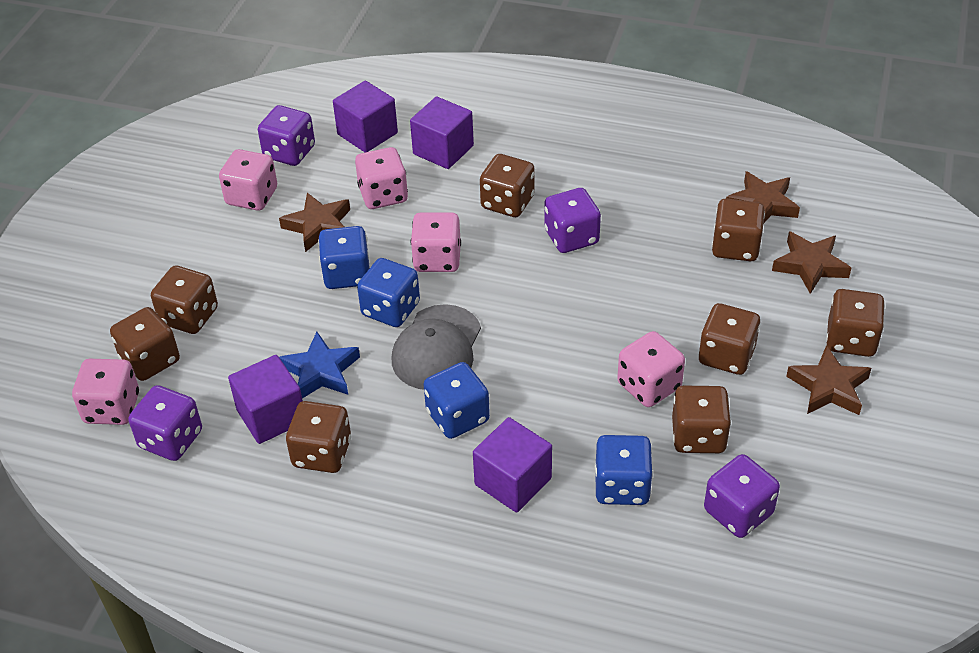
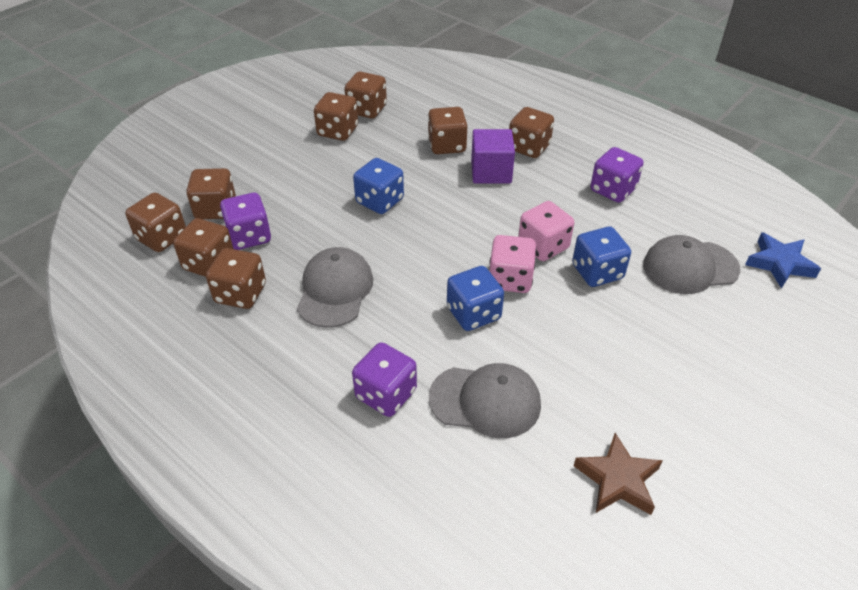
blue dice: 4 -> 3
brown star: 4 -> 1
grey cap: 1 -> 3
pink dice: 5 -> 2
purple cube: 4 -> 1
purple dice: 4 -> 3

